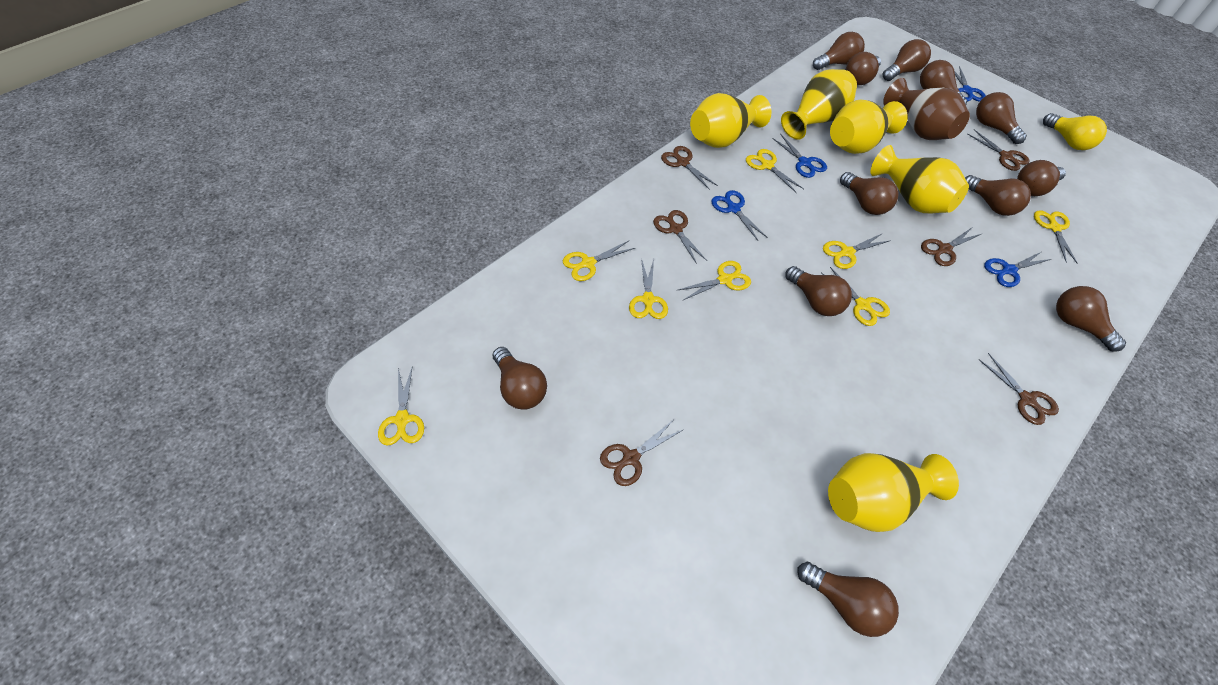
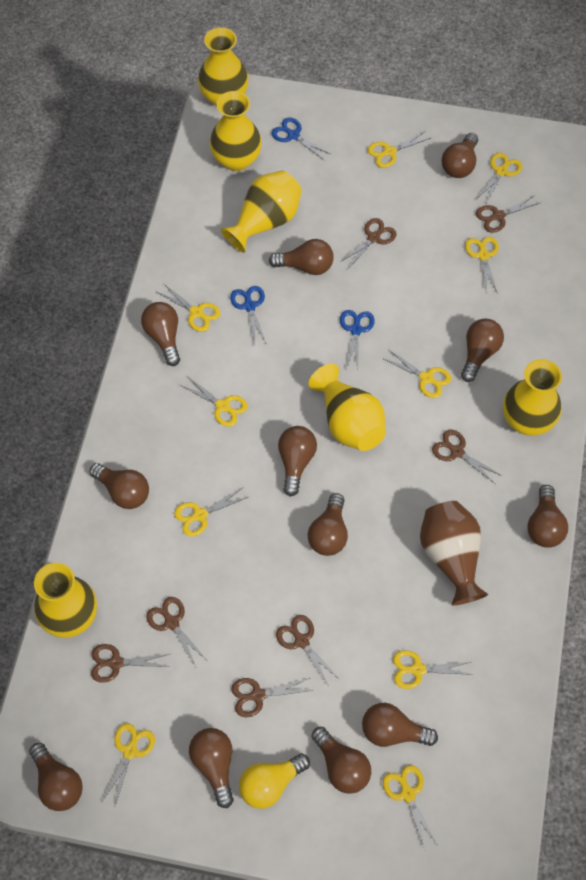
blue scissors: 4 -> 3
brown scissors: 6 -> 7
yellow scissors: 8 -> 10
yellow vase: 5 -> 6

